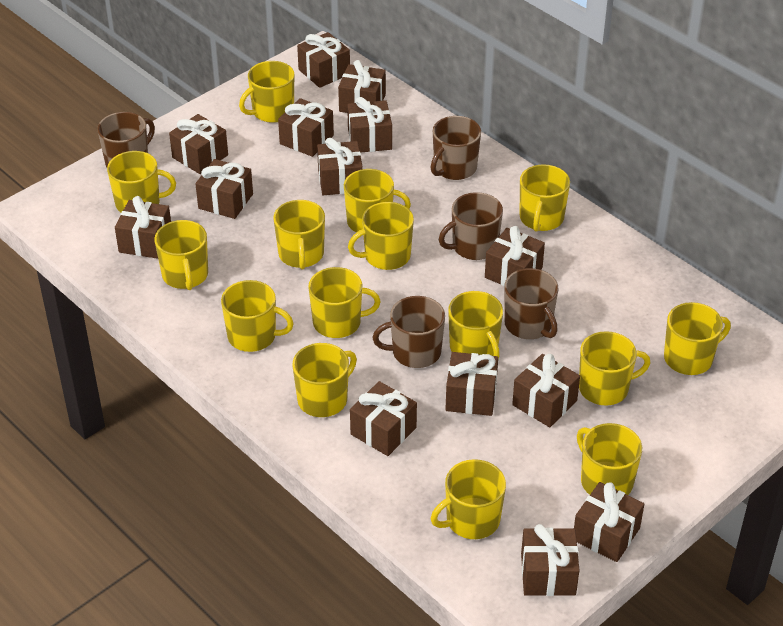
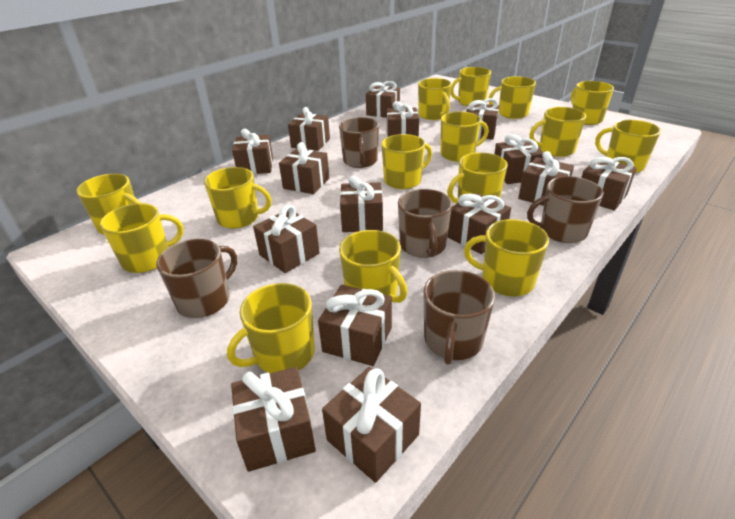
brown gift: 14 -> 15

